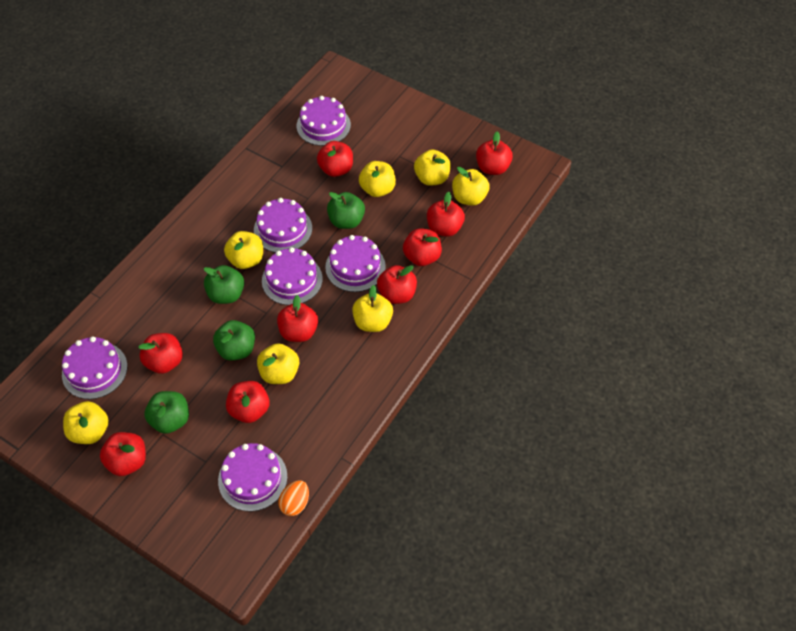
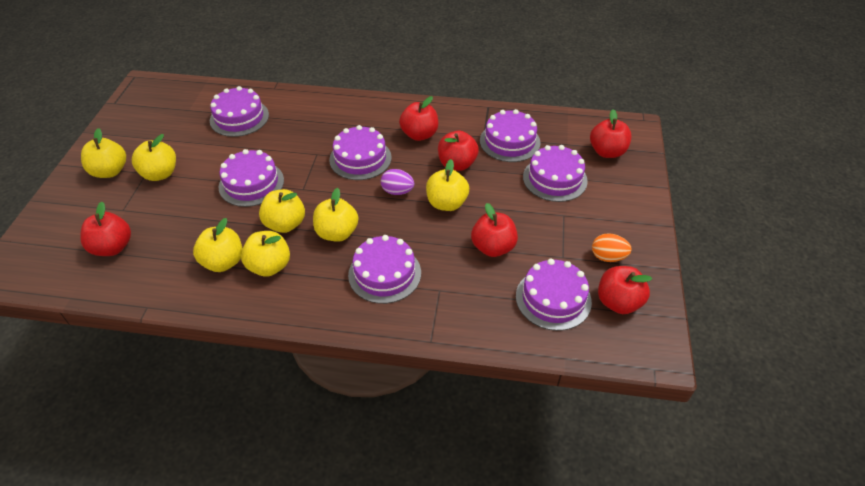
green apple: 4 -> 0
purple cake: 6 -> 7
purple egg: 0 -> 1
red apple: 9 -> 6

